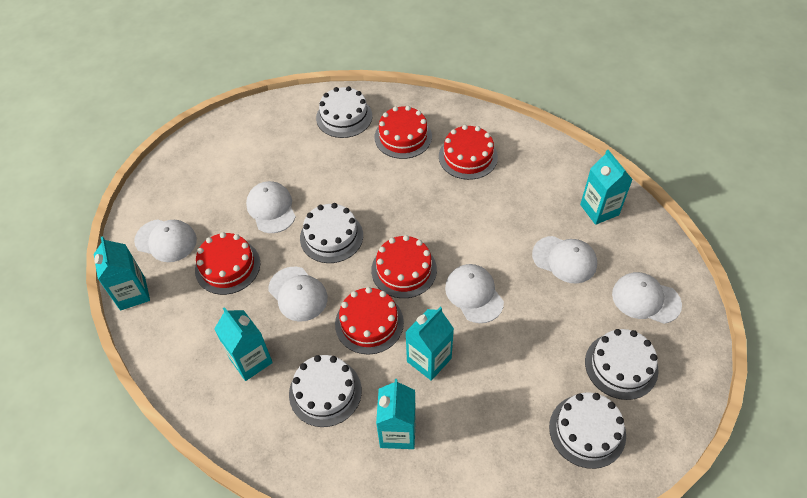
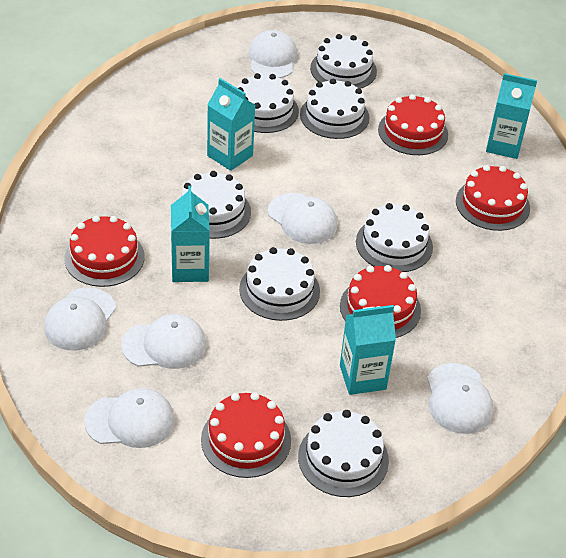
turquoise carton: 5 -> 4
white cake: 5 -> 7

